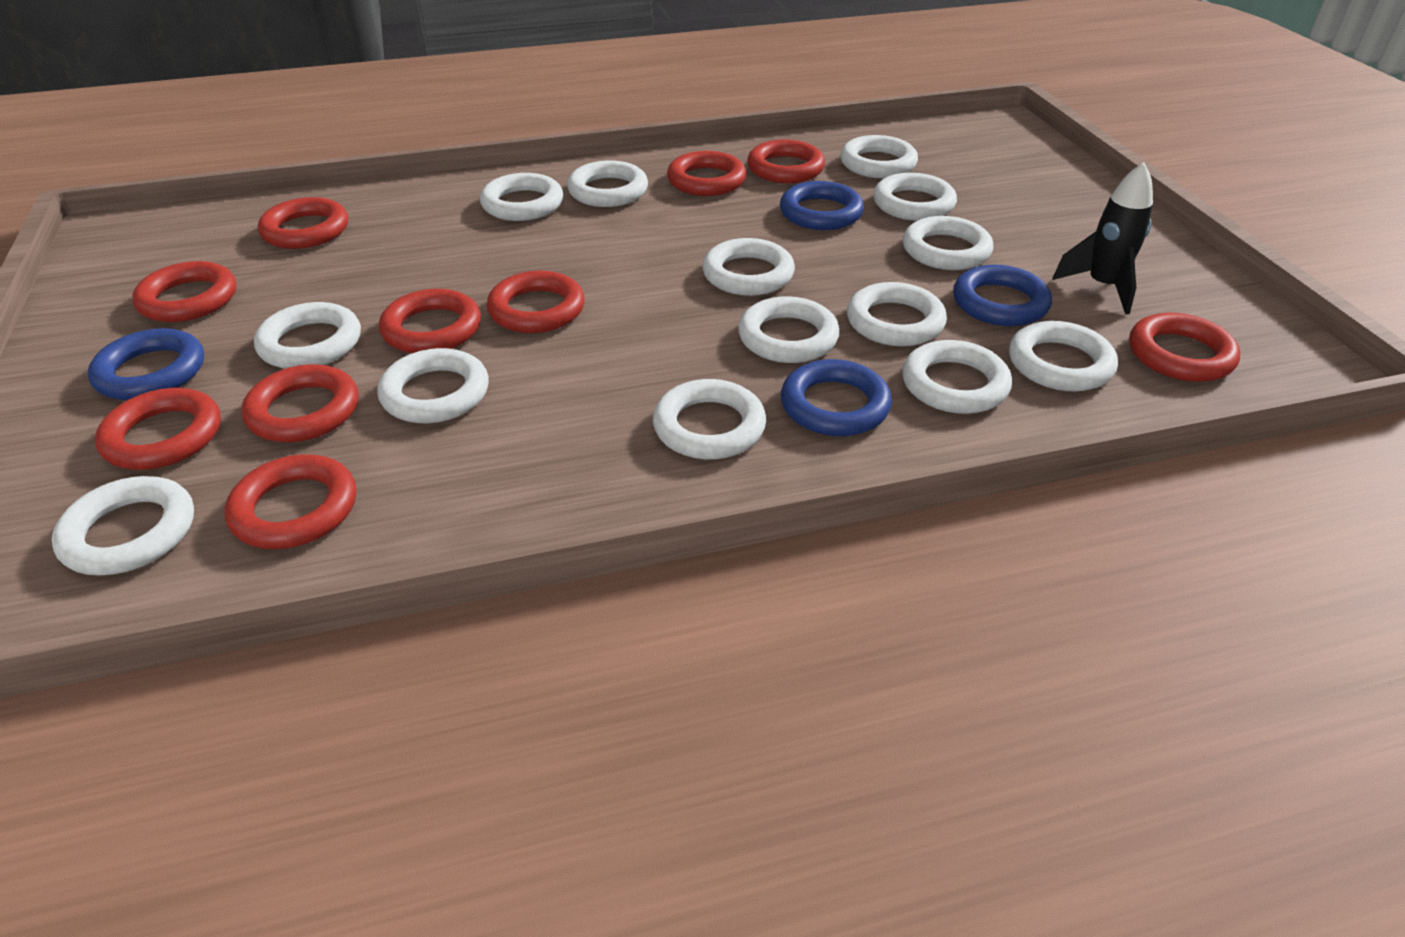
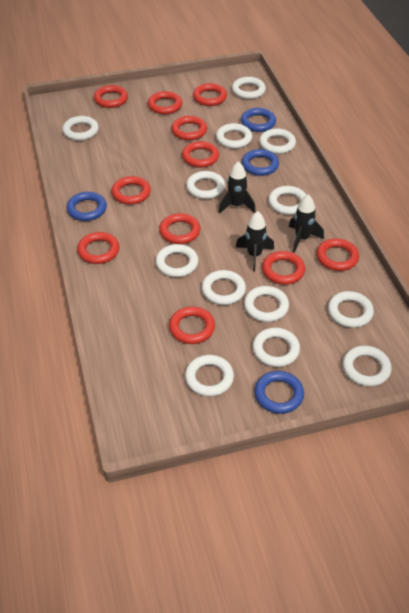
black rocket: 1 -> 3
red ring: 10 -> 11
white ring: 14 -> 13

